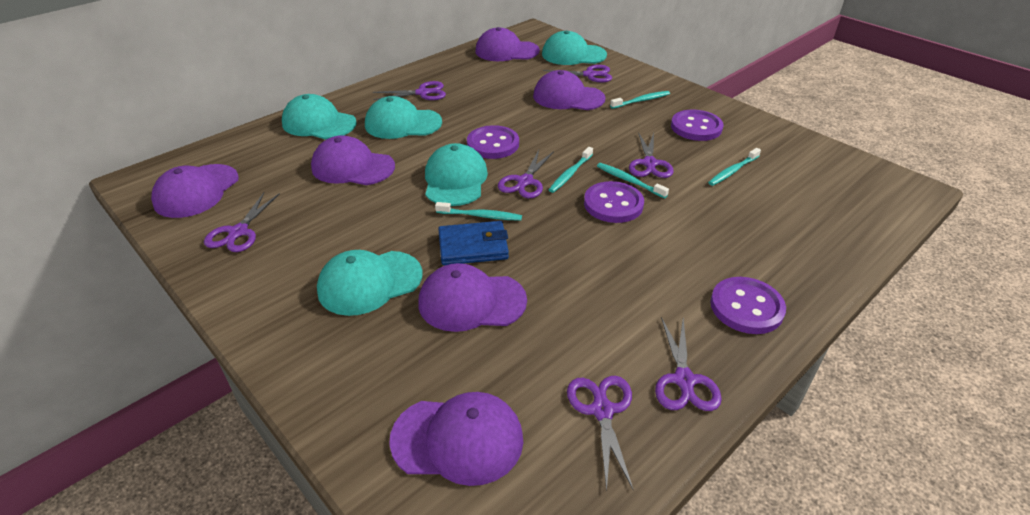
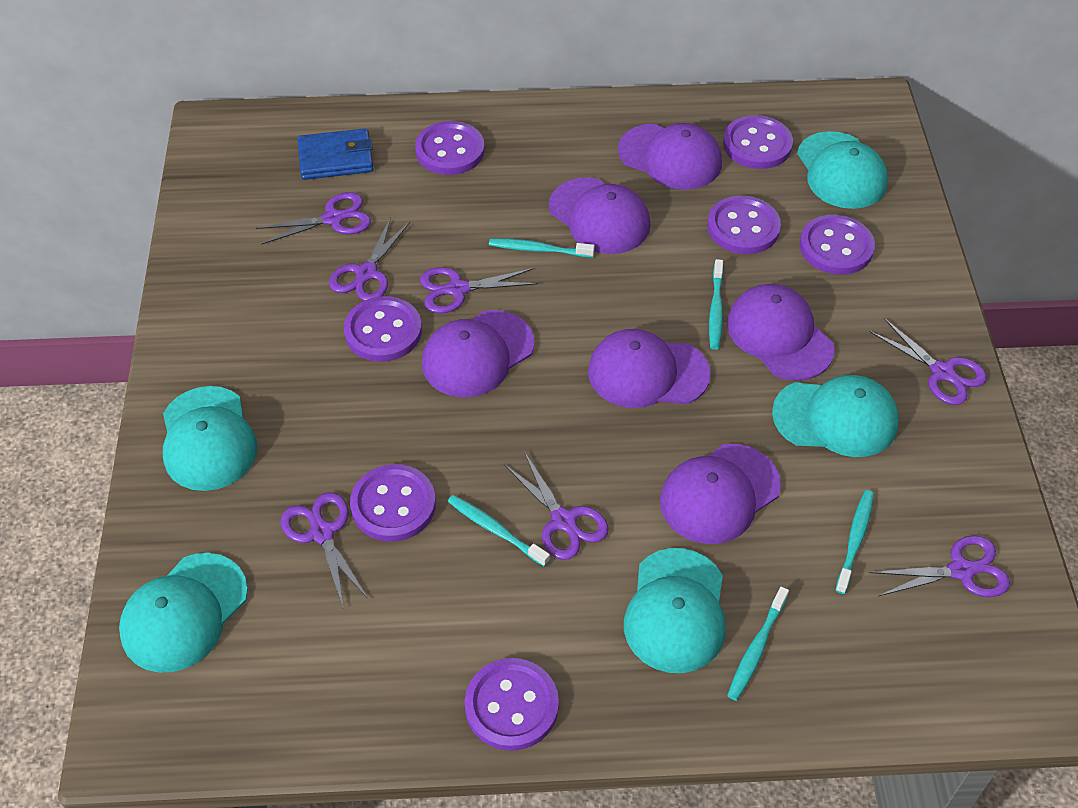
purple button: 4 -> 7

